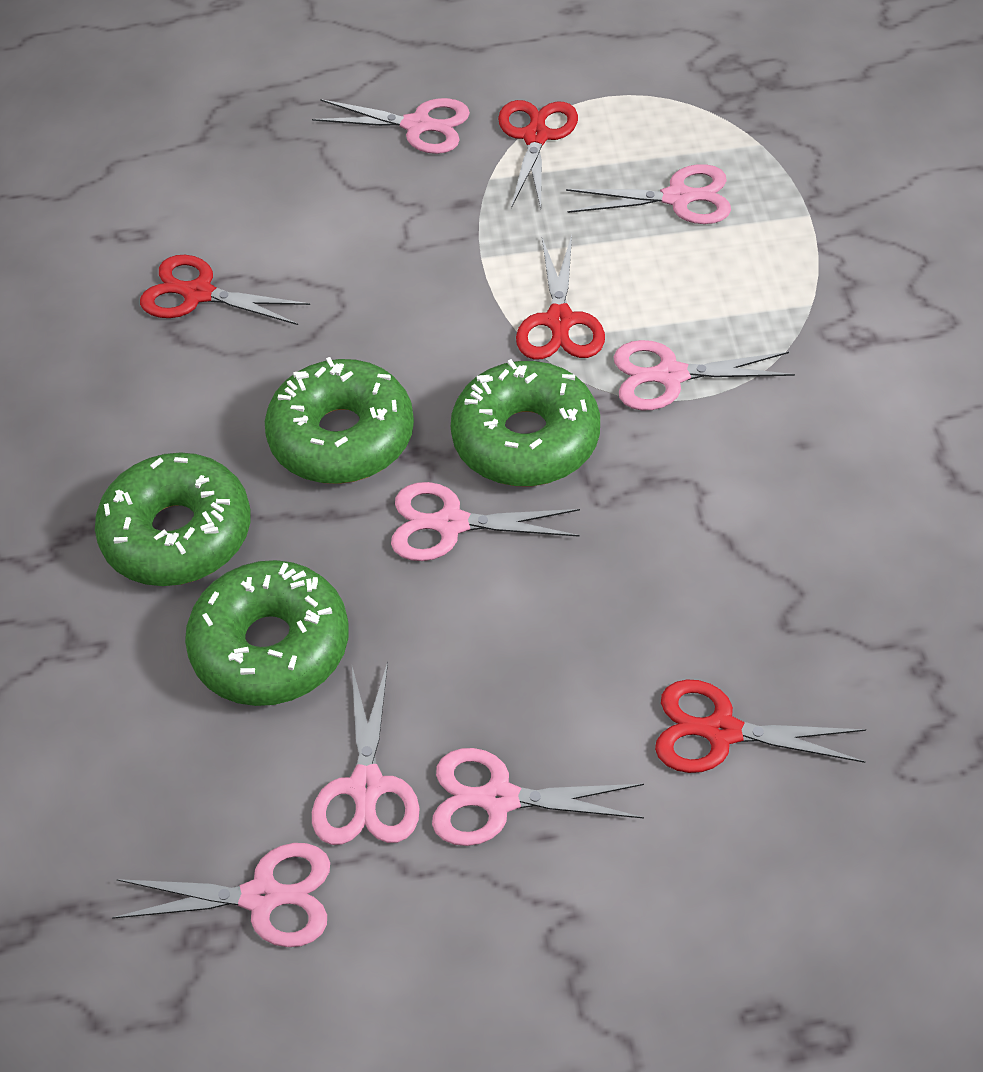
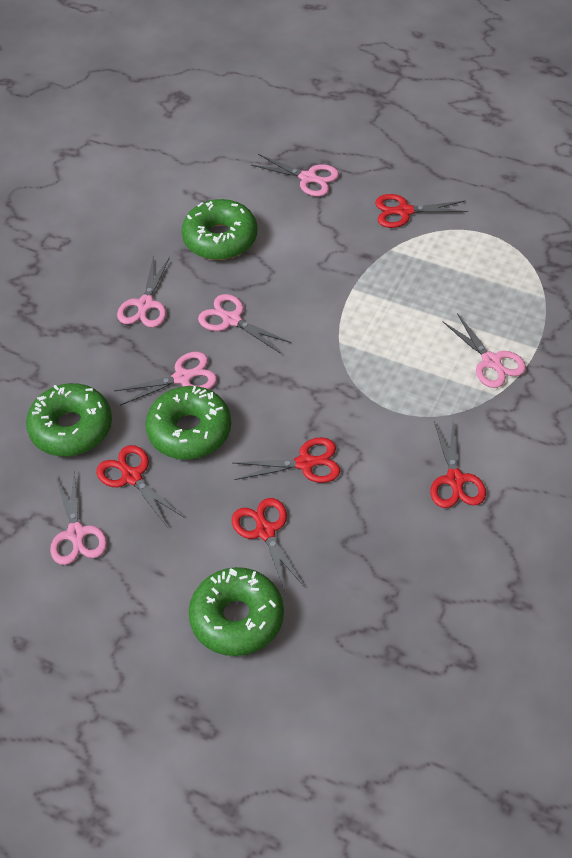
pink scissors: 7 -> 6
red scissors: 4 -> 5

